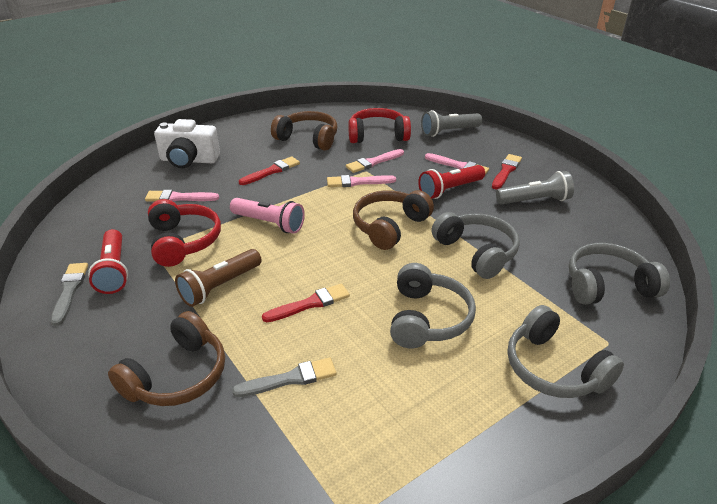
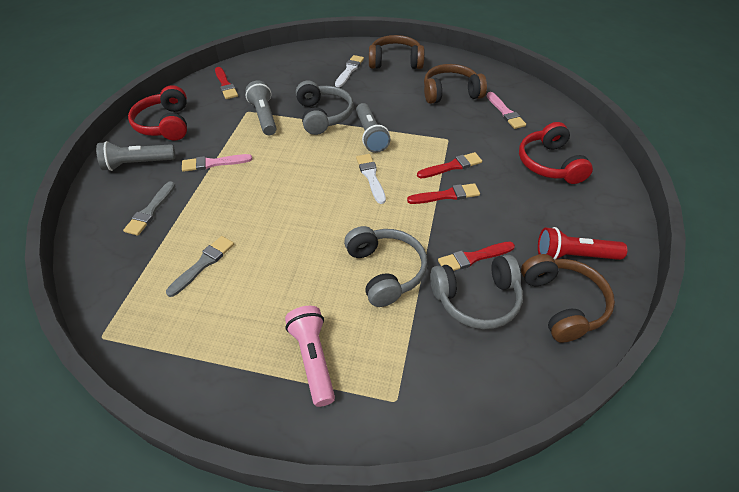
brown flashlight: 1 -> 0
grey flashlight: 2 -> 3
grey headphones: 4 -> 3
pink brush: 4 -> 2
red brush: 3 -> 4
red flashlight: 2 -> 1
white brush: 0 -> 2
white camera: 1 -> 0

